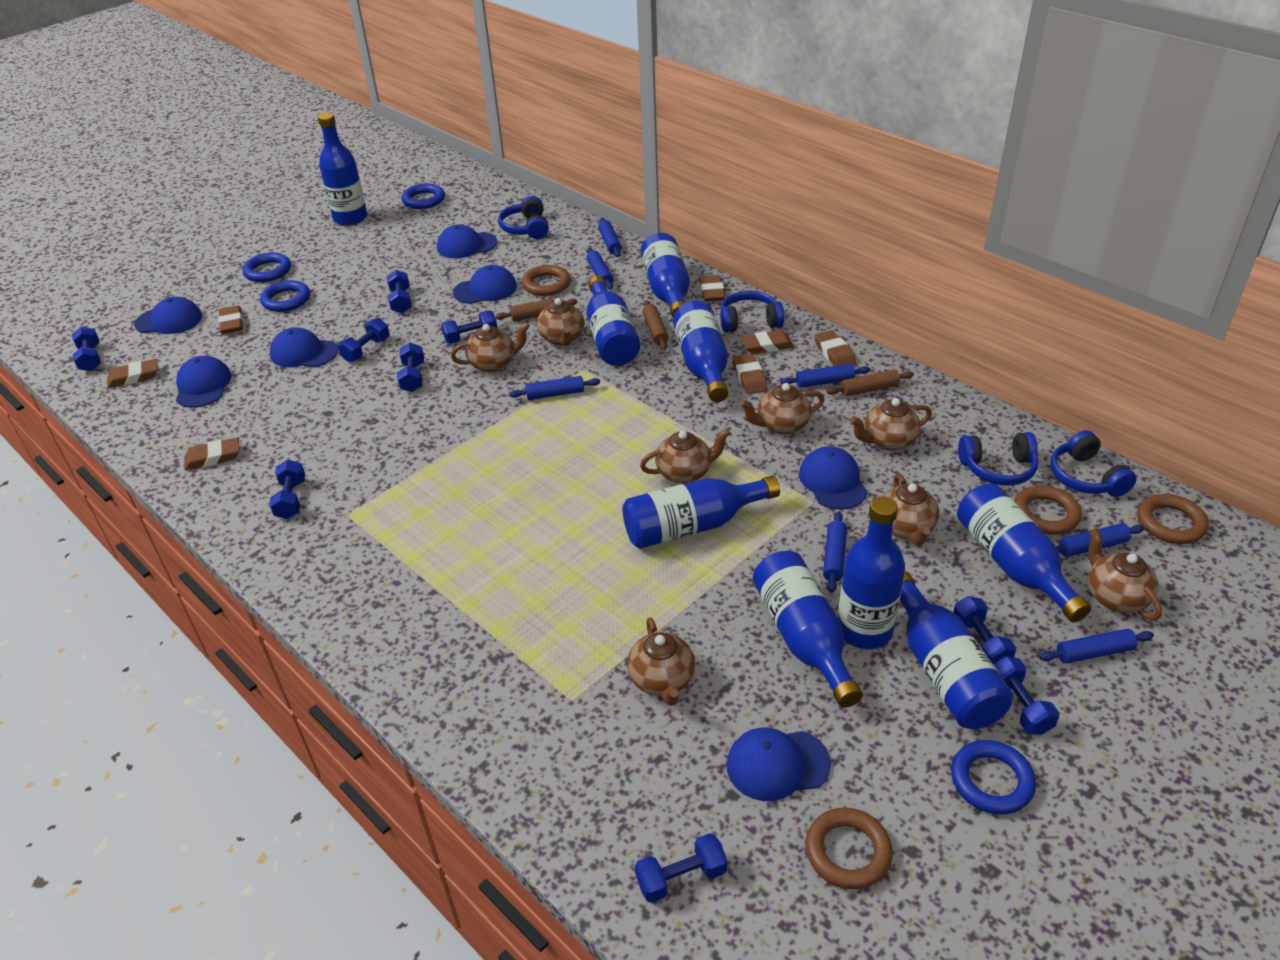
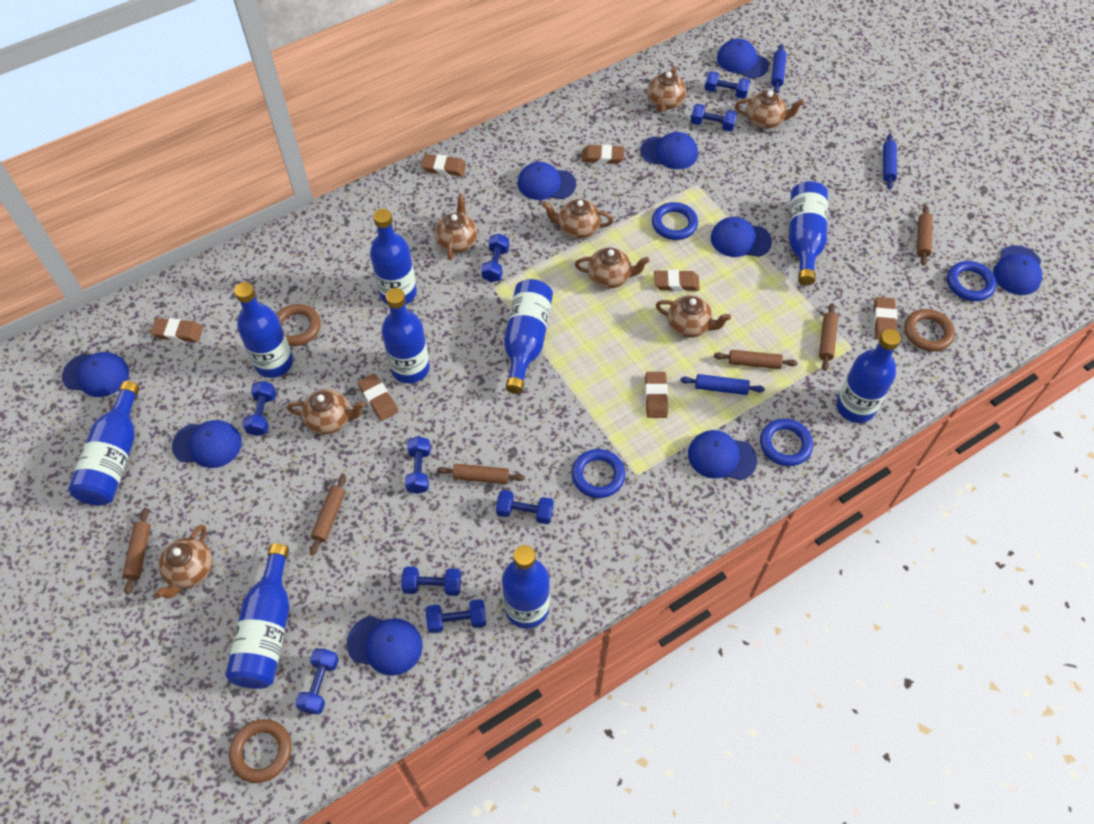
blue cap: 7 -> 9
blue headphones: 4 -> 0
blue rolling pin: 7 -> 3
brown ring: 4 -> 3
brown rolling pin: 3 -> 6

